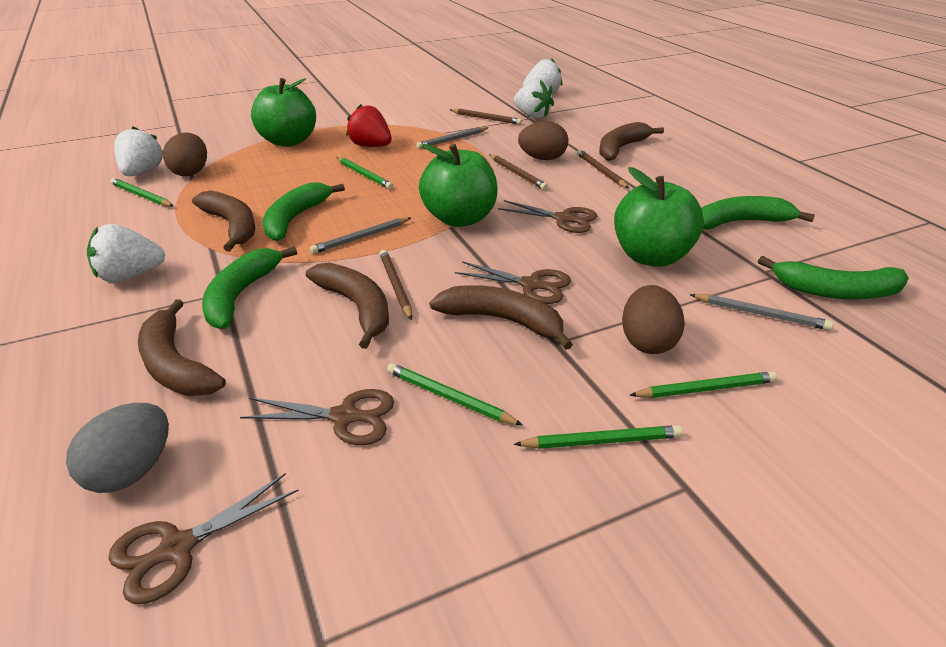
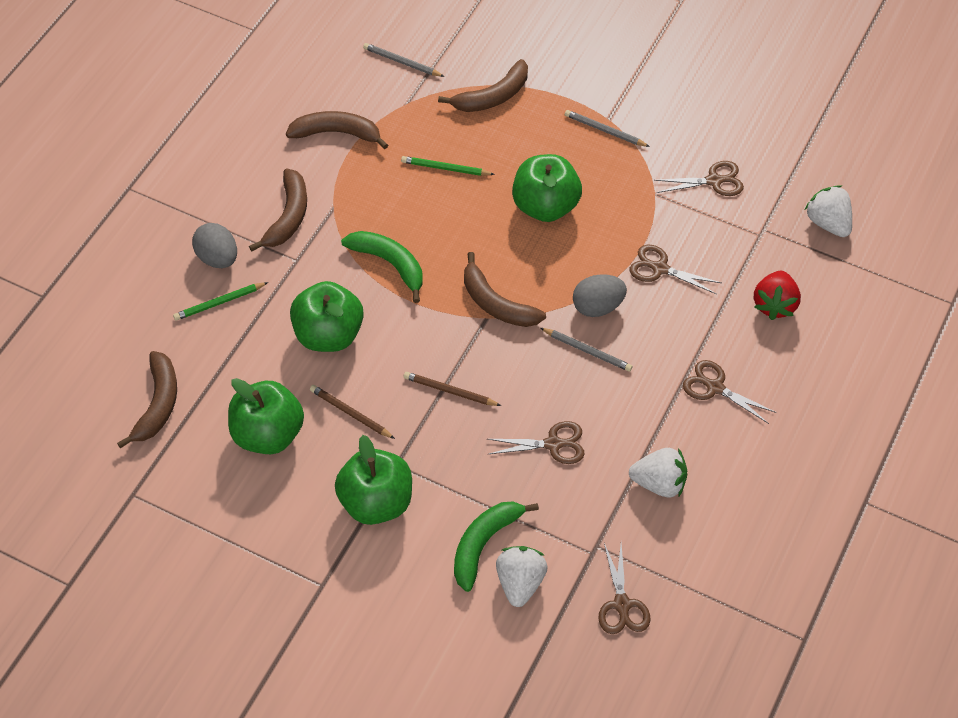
brown egg: 3 -> 0
brown pencil: 4 -> 2
brown scissors: 4 -> 5
green apple: 3 -> 4
green banana: 4 -> 2
green pencil: 5 -> 2
grey egg: 1 -> 2
white strawberry: 4 -> 3

